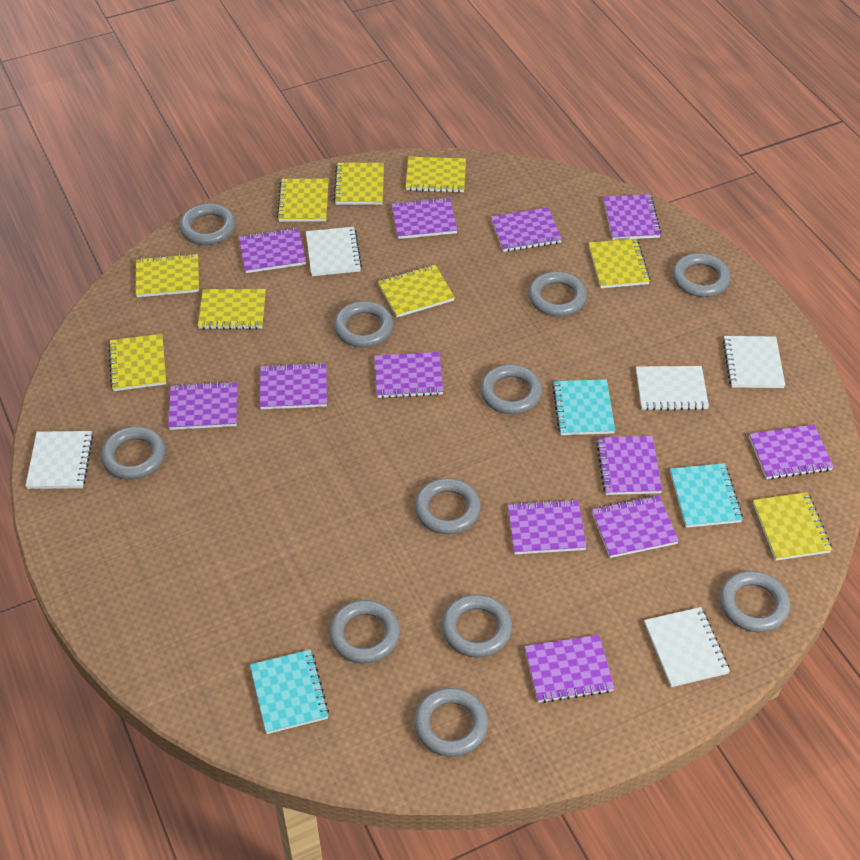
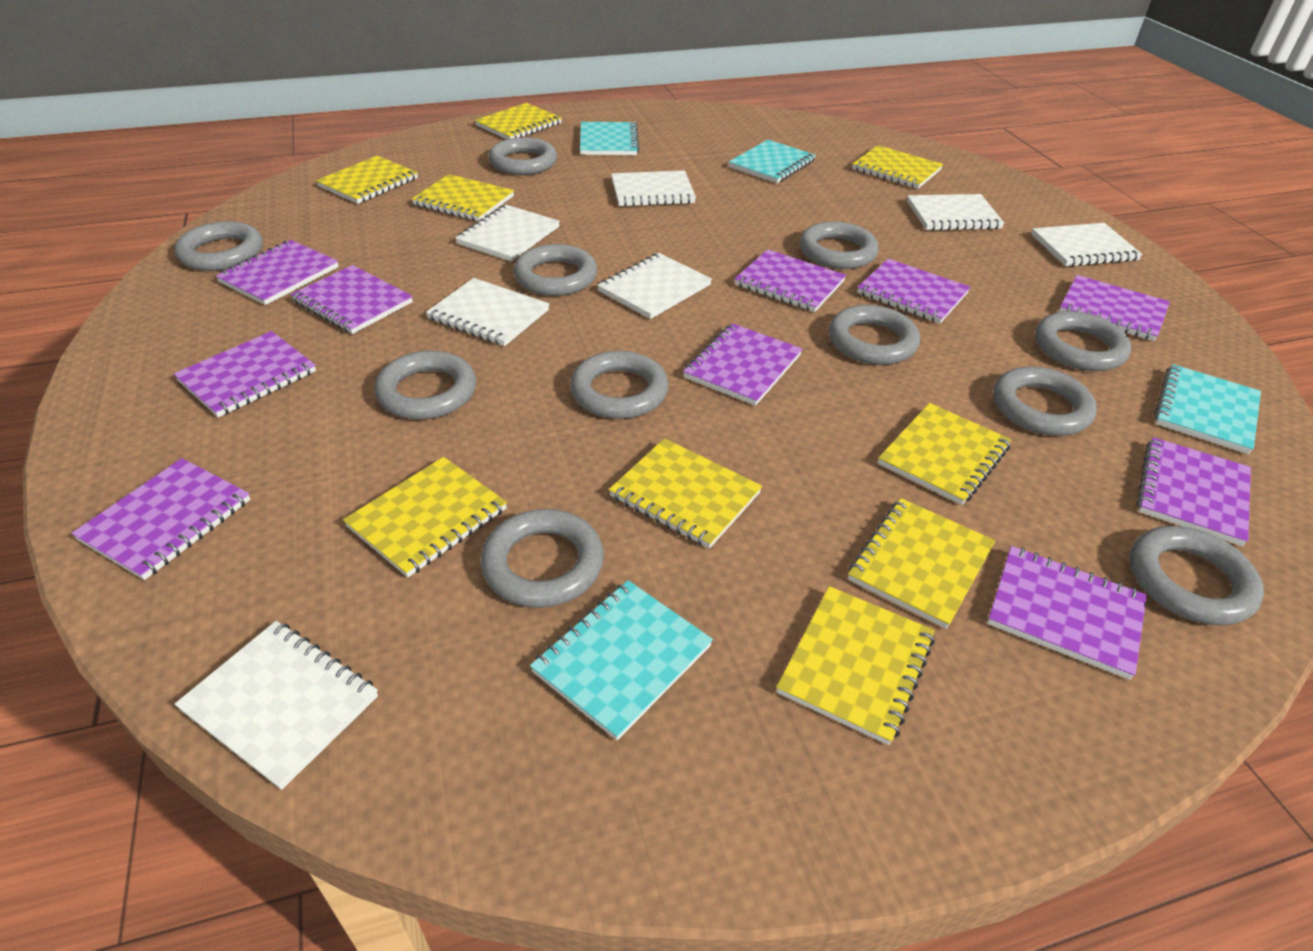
purple notebook: 12 -> 10
turquoise notebook: 3 -> 4
white notebook: 5 -> 7

